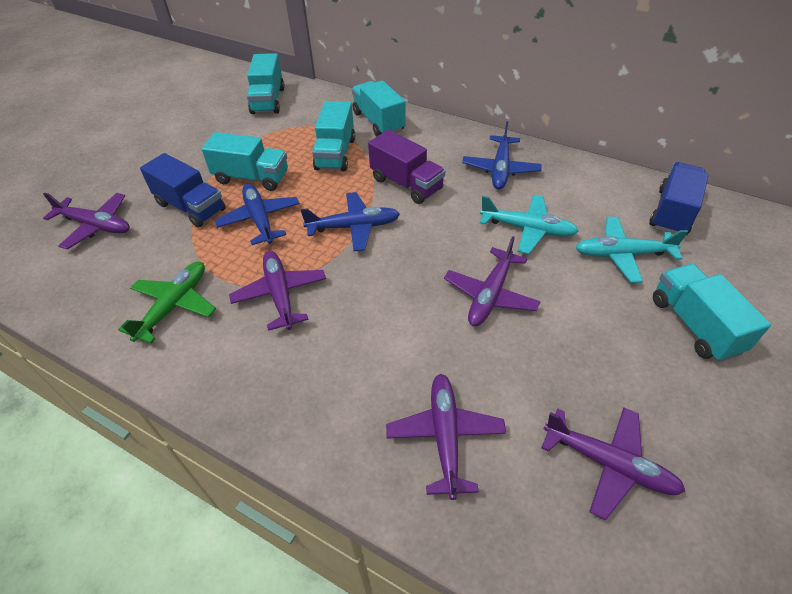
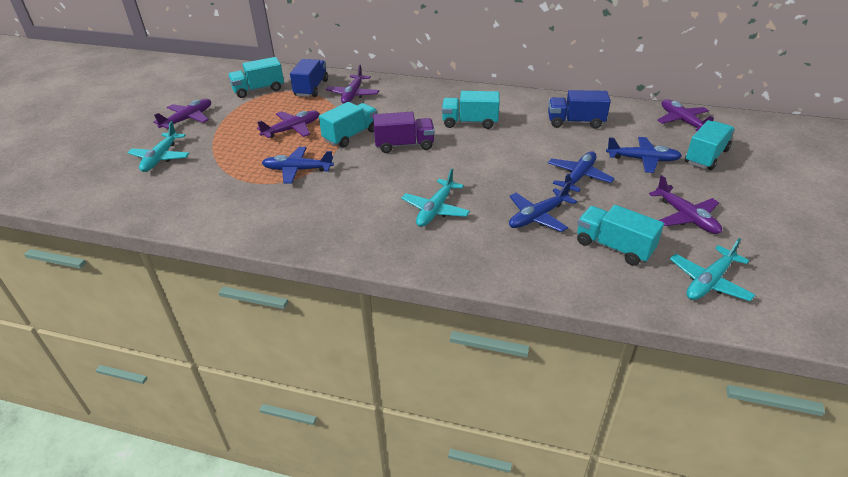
blue plane: 3 -> 4
green plane: 1 -> 0
turquoise plane: 2 -> 3

